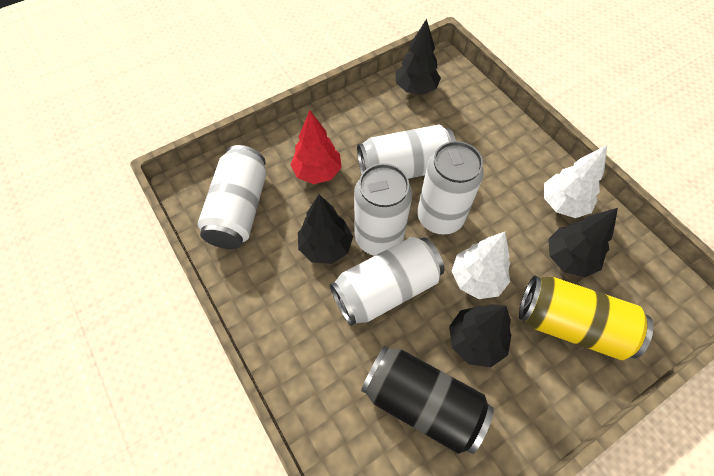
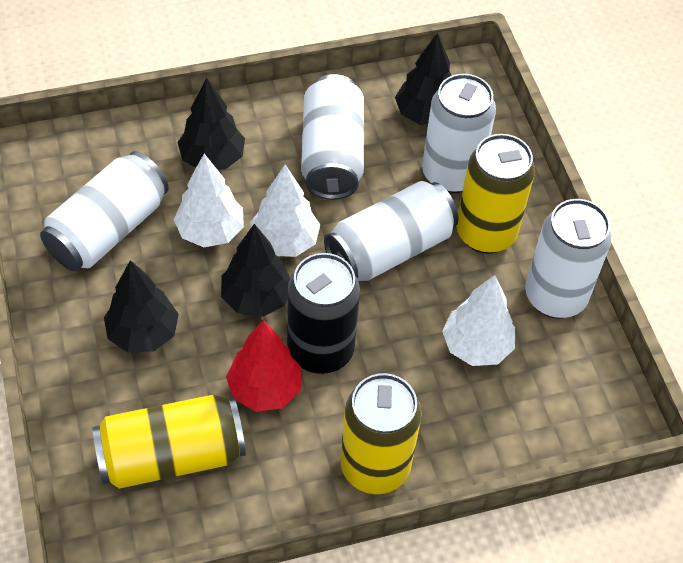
white tree: 2 -> 3
yellow can: 1 -> 3

